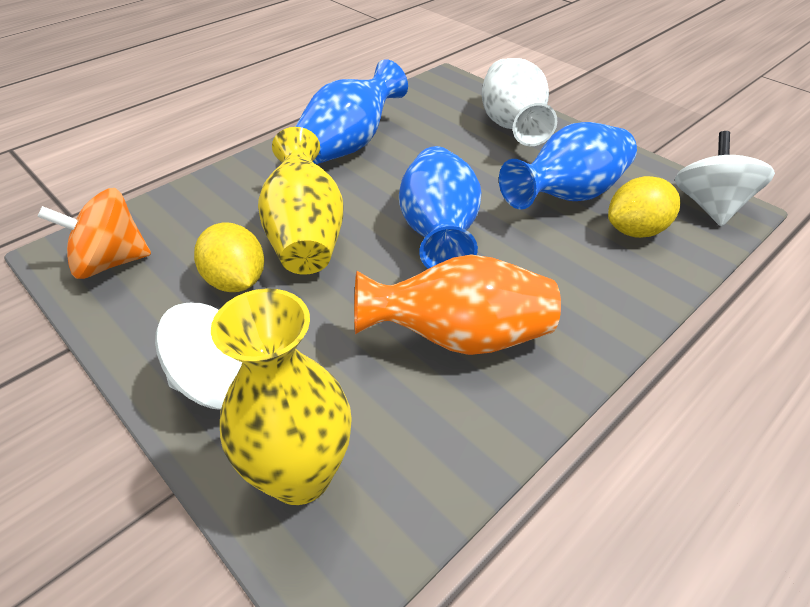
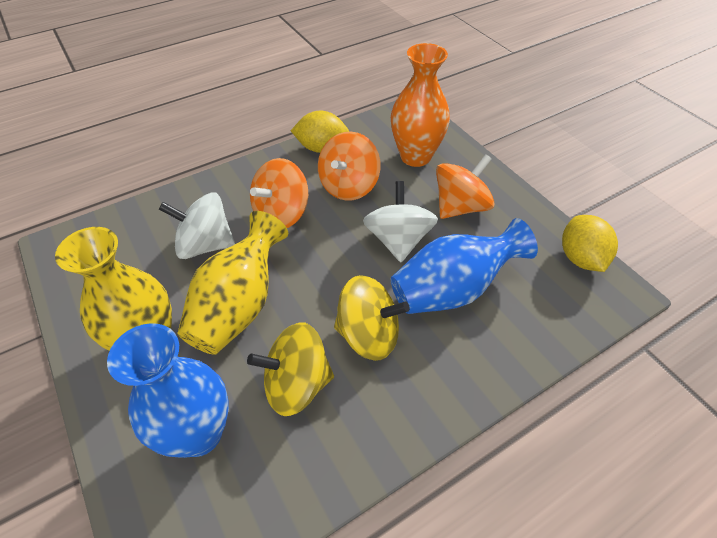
blue vase: 3 -> 2
orange spinning top: 1 -> 3
white vase: 1 -> 0
yellow spinning top: 0 -> 2

